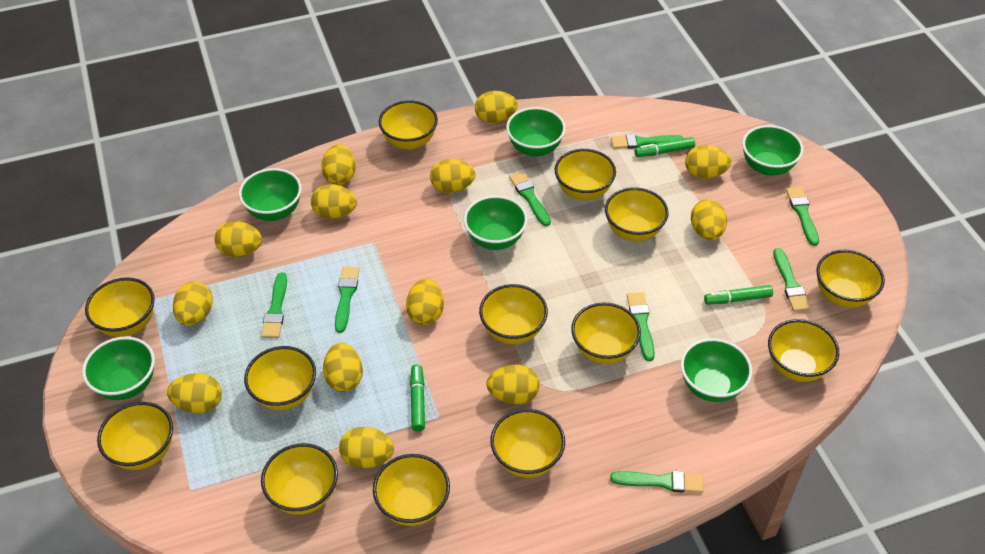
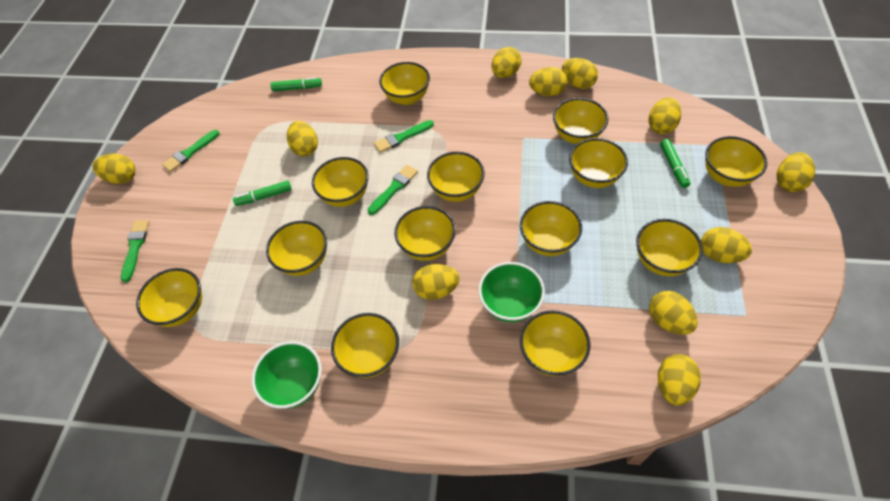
green bowl: 6 -> 2
green brush: 8 -> 4
yellow egg: 13 -> 11

